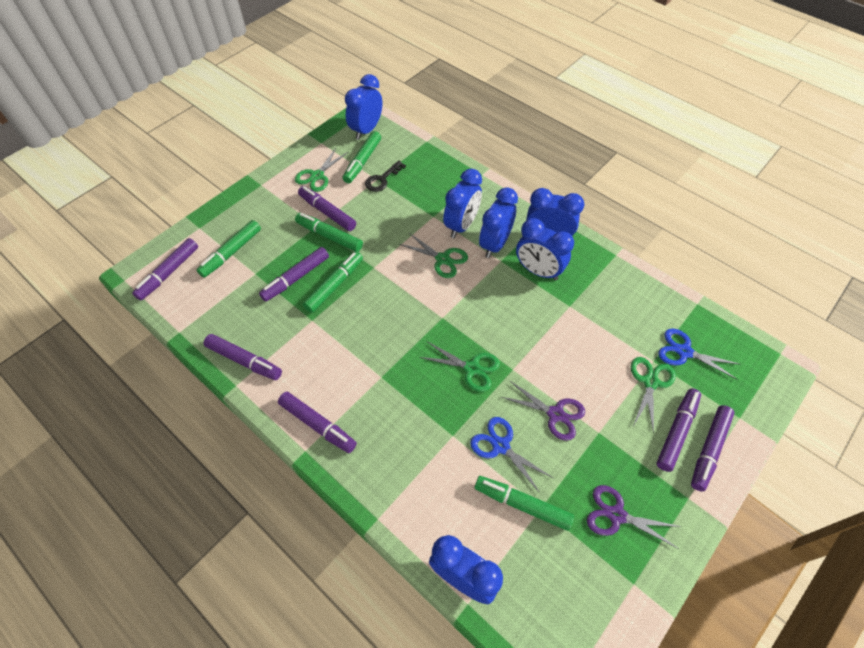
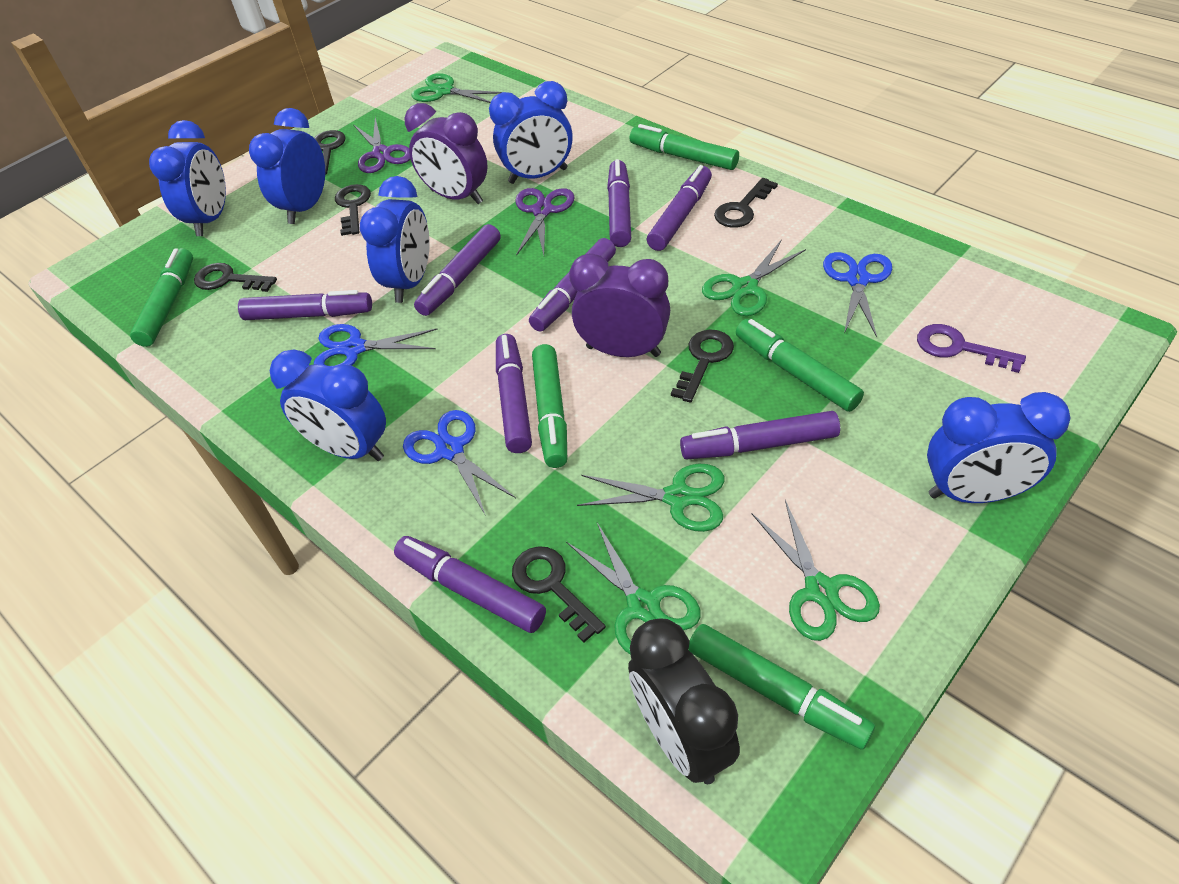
black clock: 0 -> 1
black key: 1 -> 6
blue scissors: 2 -> 3
green scissors: 4 -> 5
purple clock: 0 -> 2
purple key: 0 -> 1
purple marker: 7 -> 8

